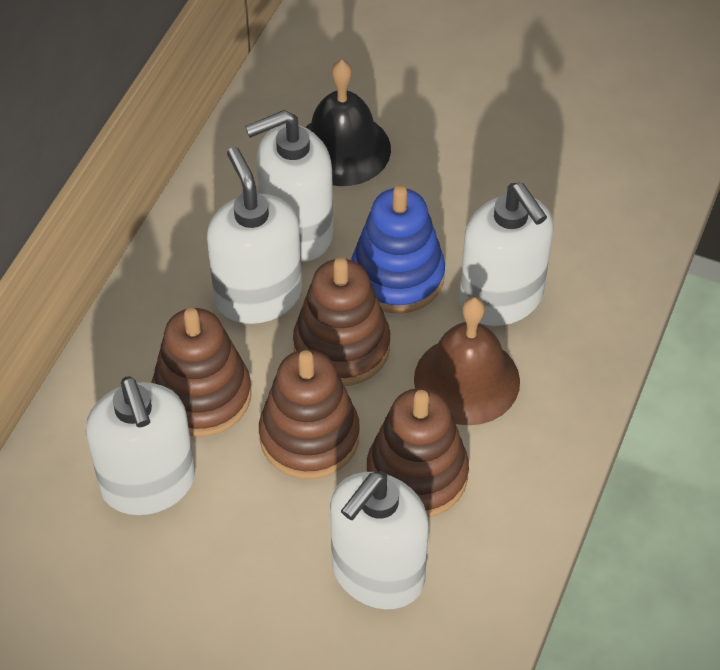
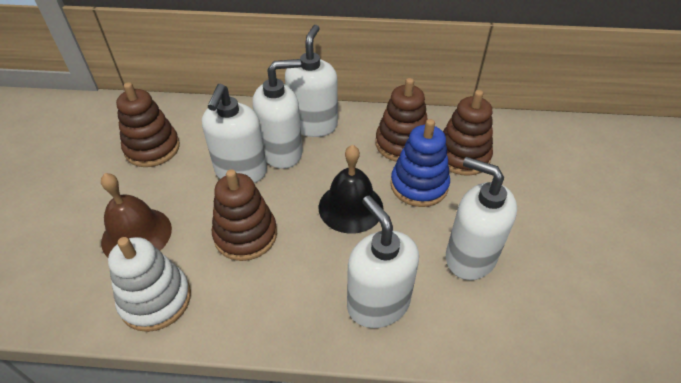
white stacking toy: 0 -> 1

